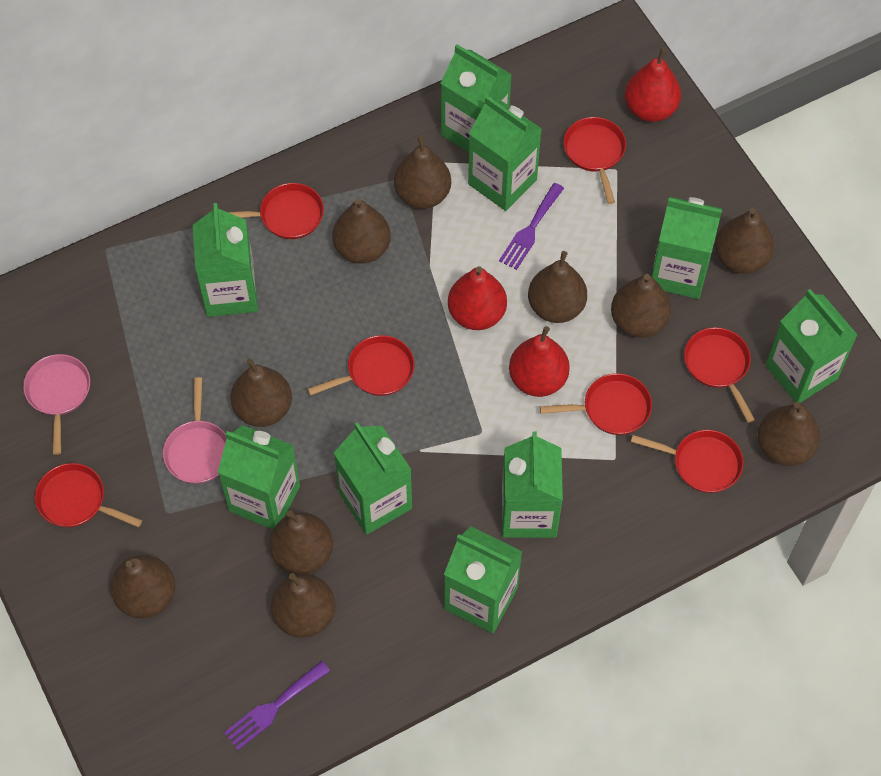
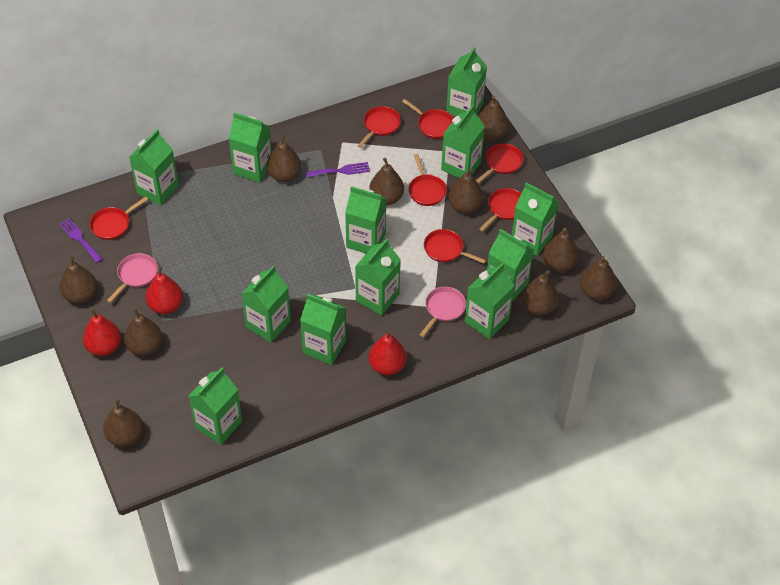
green carton: 9 -> 12

